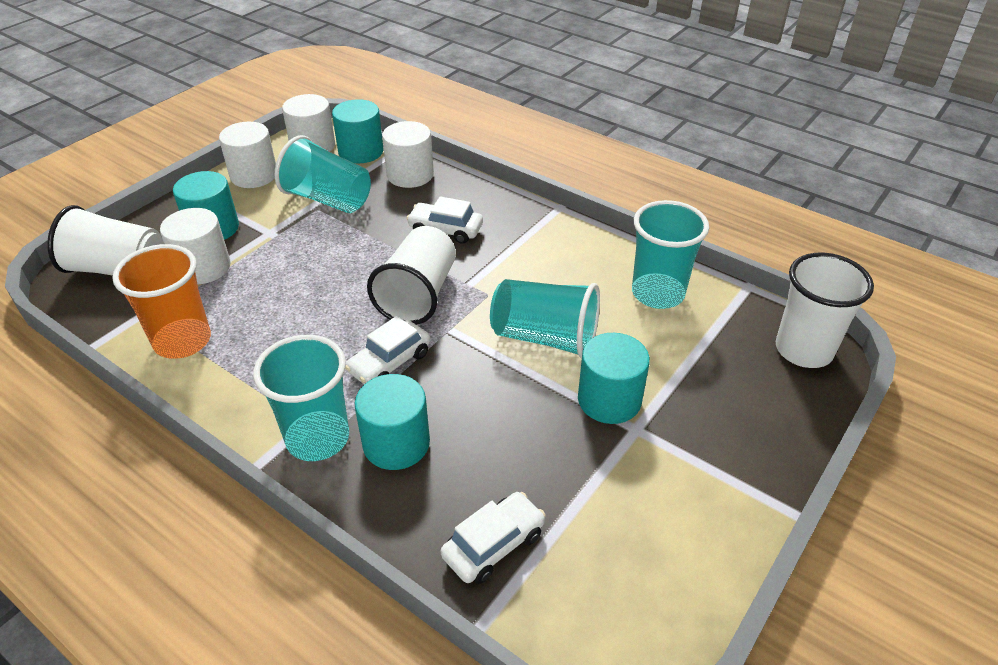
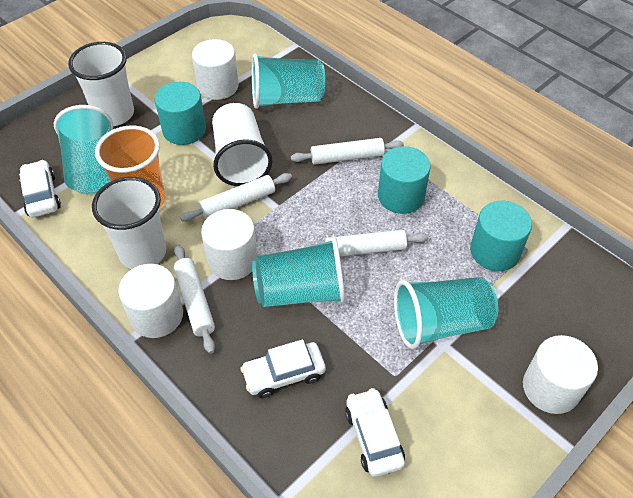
turquoise cylinder: 4 -> 3
white rolling pin: 0 -> 4

